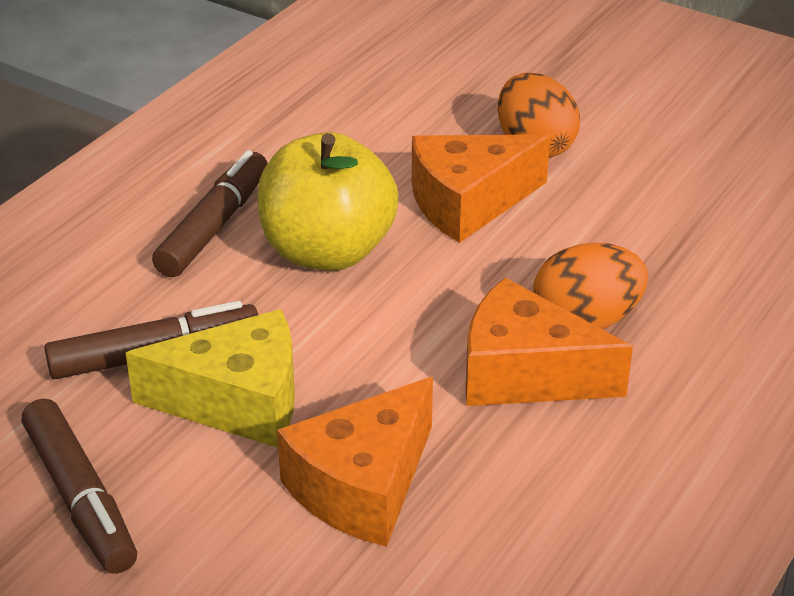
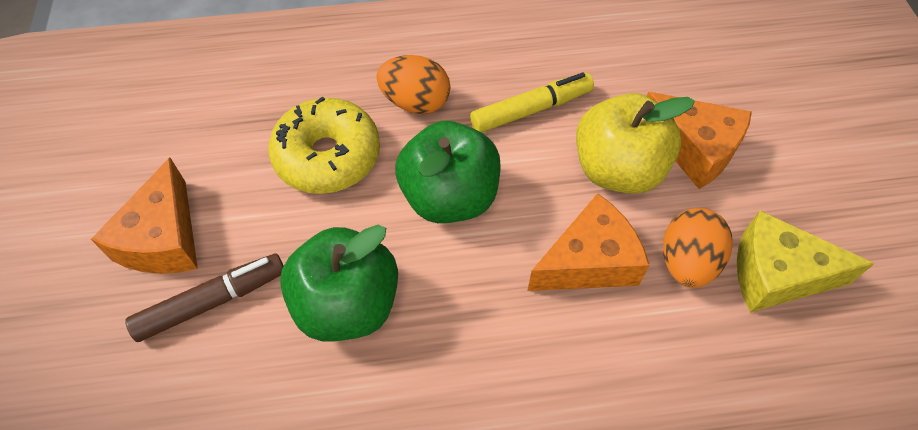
brown marker: 3 -> 1
green apple: 0 -> 2
yellow donut: 0 -> 1
yellow marker: 0 -> 1

